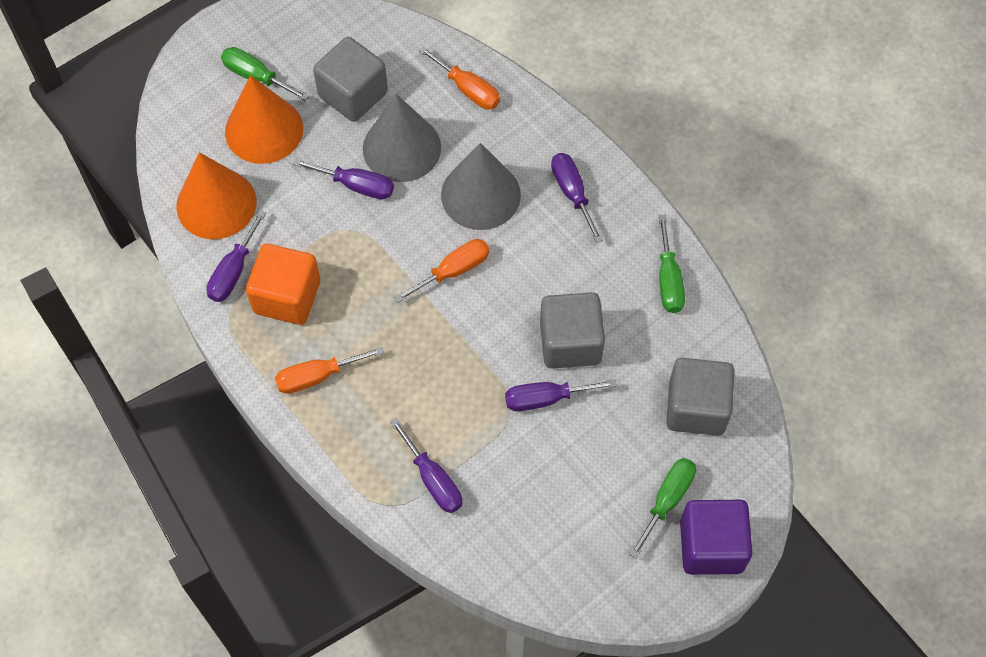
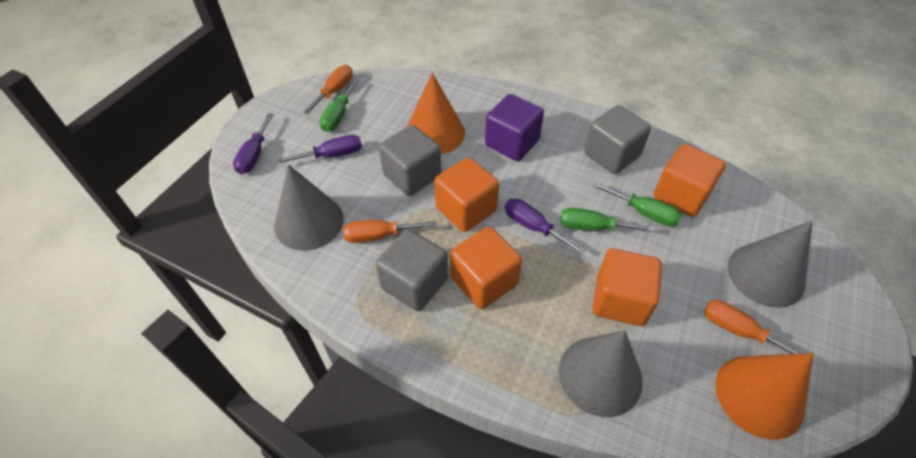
grey cone: 2 -> 3
orange cube: 1 -> 4
purple screwdriver: 5 -> 3

